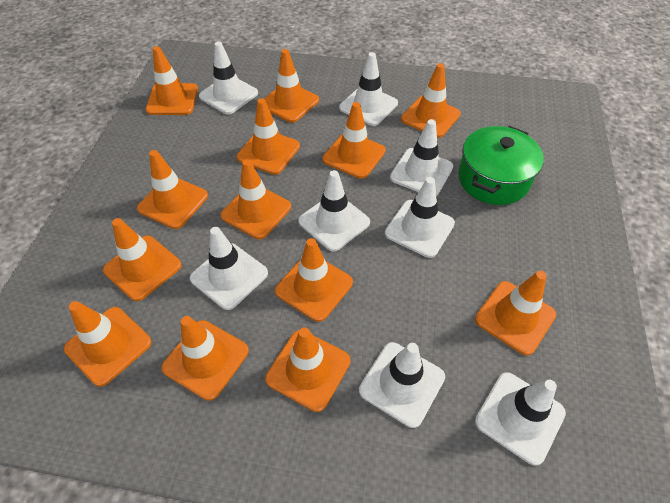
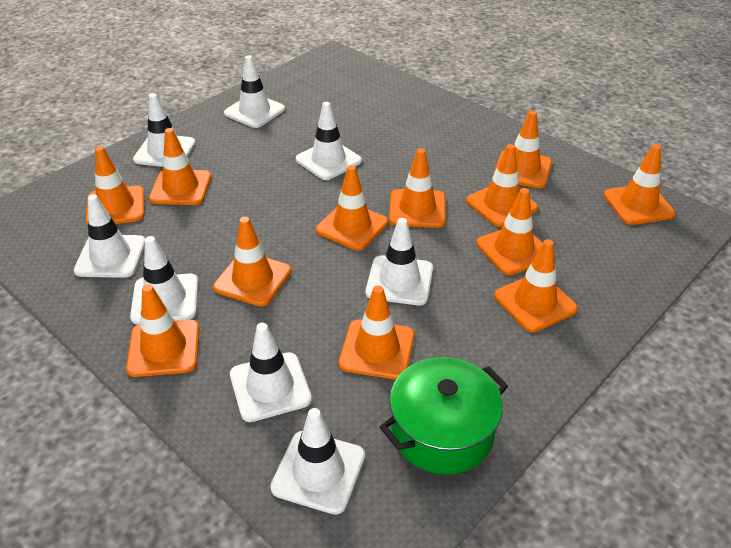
orange traffic cone: 13 -> 12

